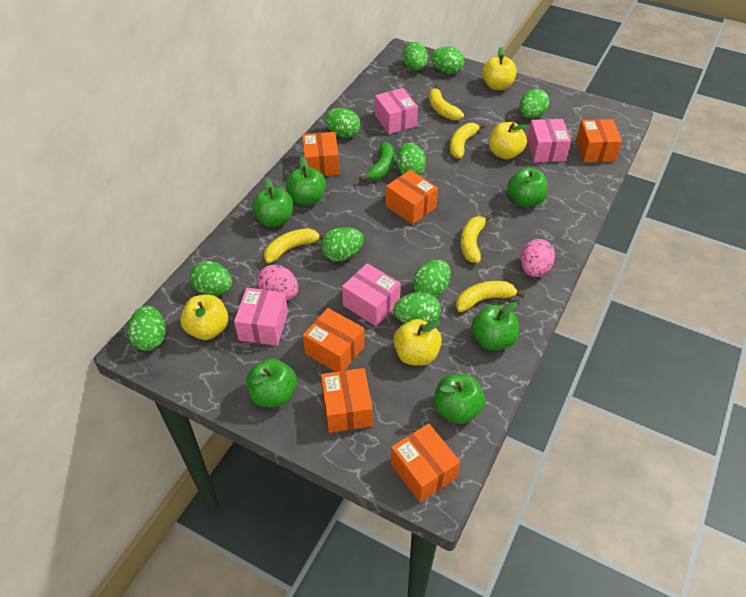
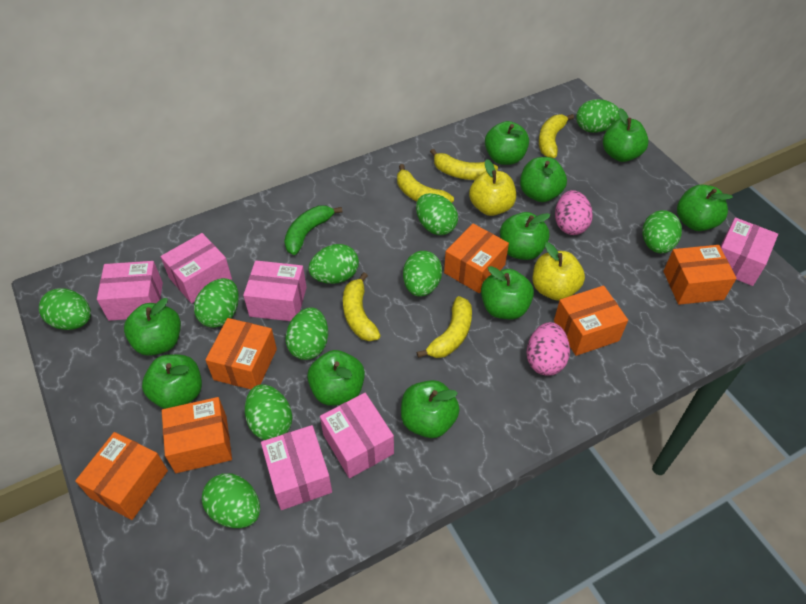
green apple: 6 -> 10
pink box: 4 -> 6
yellow apple: 4 -> 2

